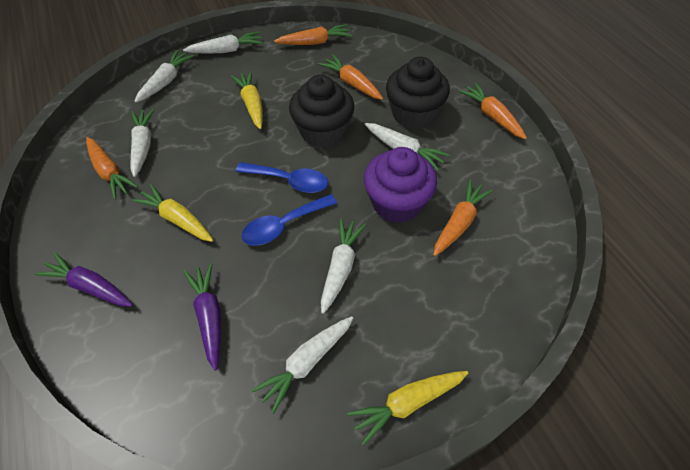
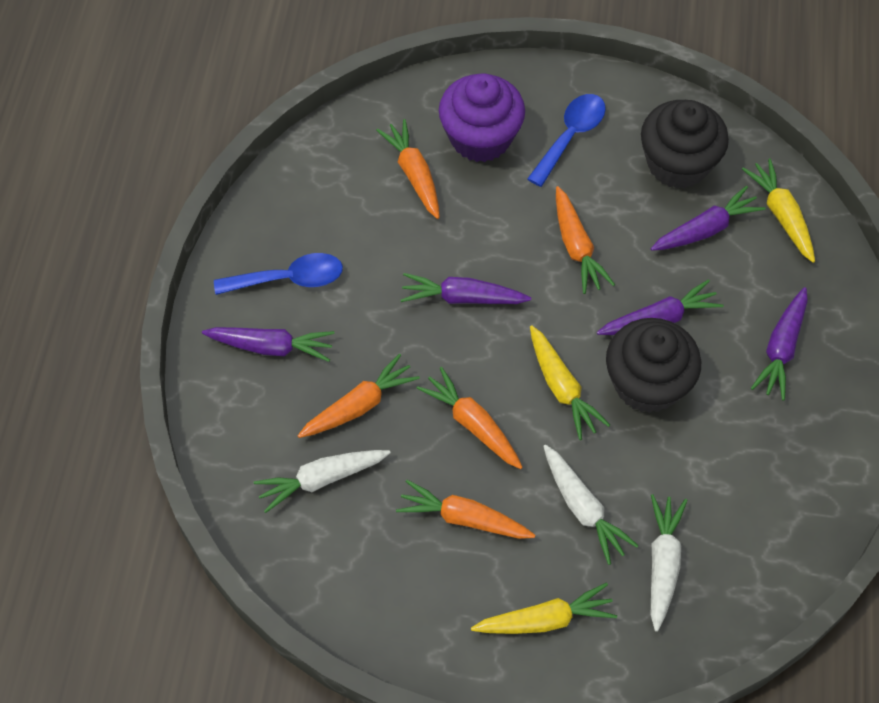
purple carrot: 2 -> 5
white carrot: 6 -> 3

